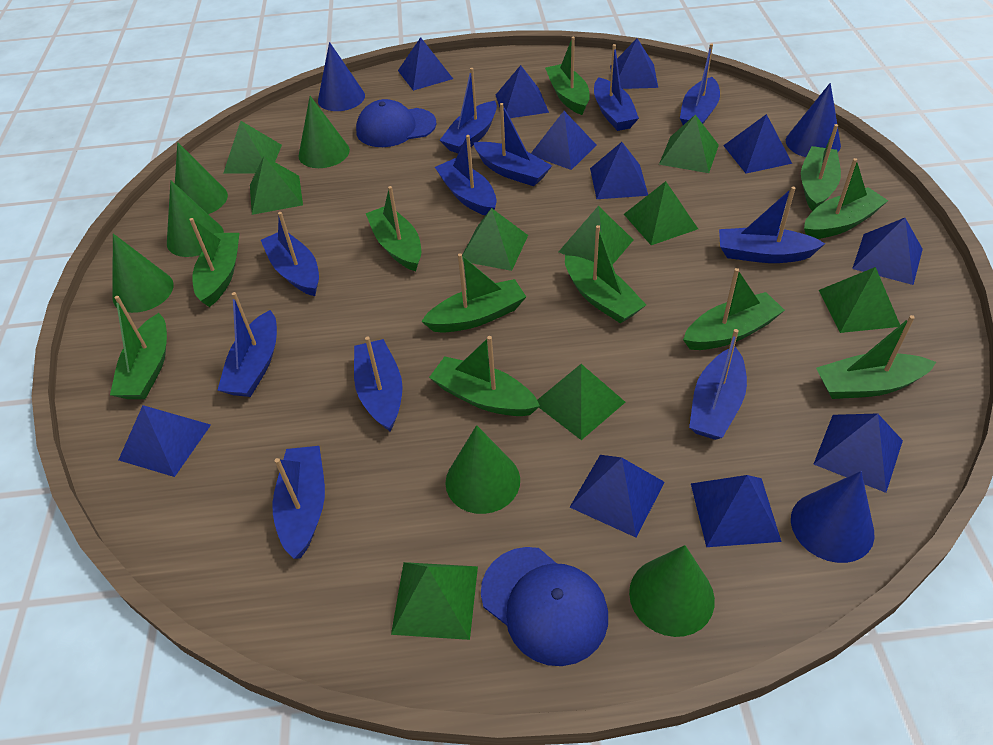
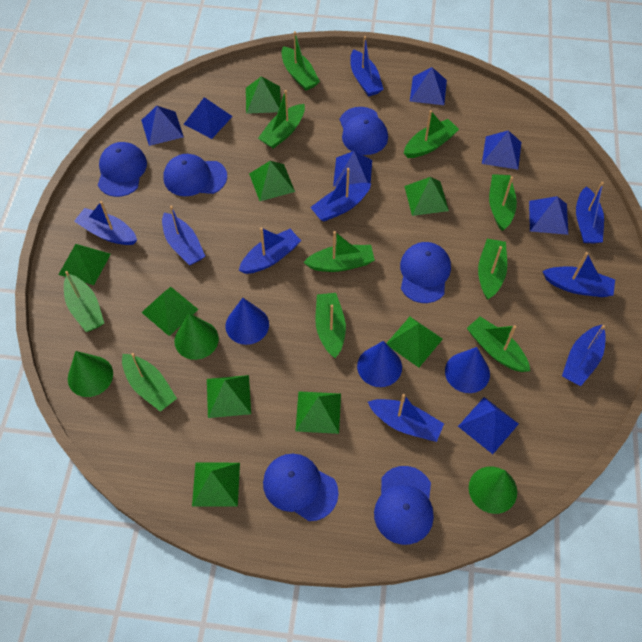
blue boat: 11 -> 9
blue cap: 2 -> 6
blue pyramid: 11 -> 7
green boat: 11 -> 10
green cone: 6 -> 3

